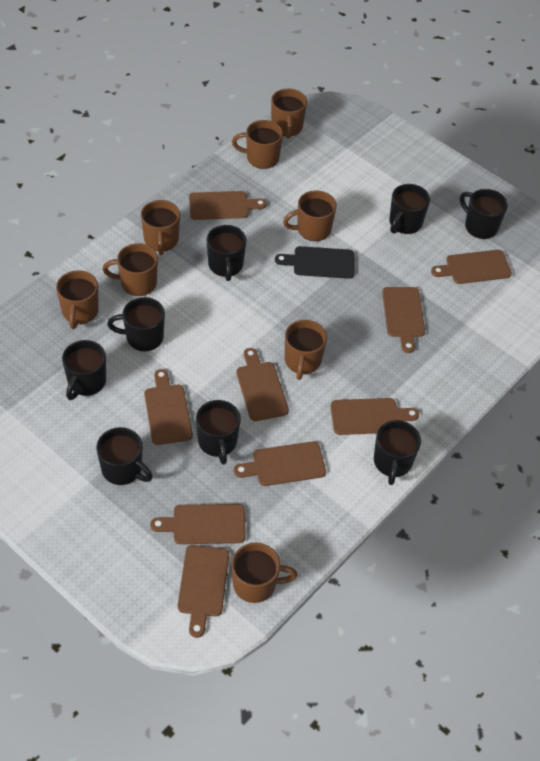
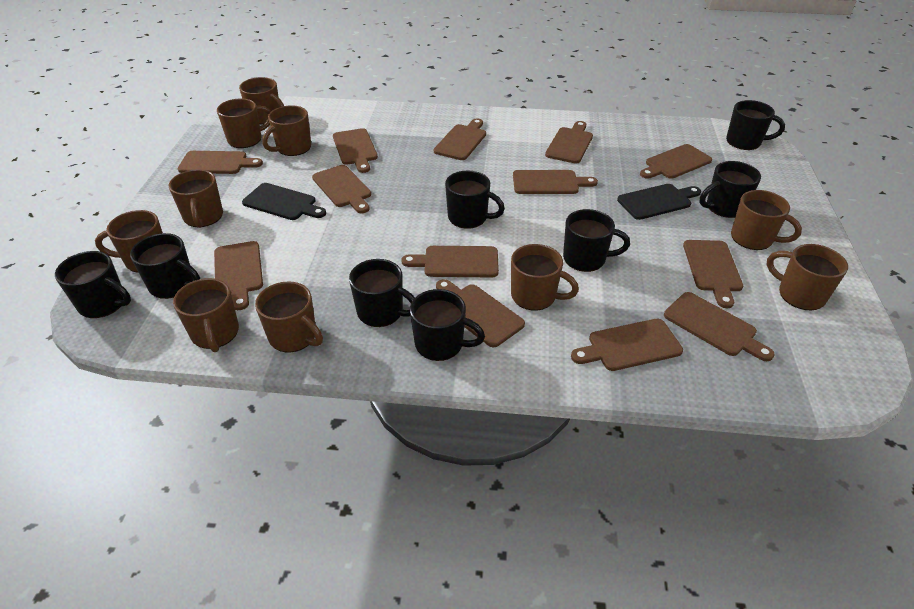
black cutting board: 1 -> 2
brown cutting board: 9 -> 13
brown mug: 8 -> 10

